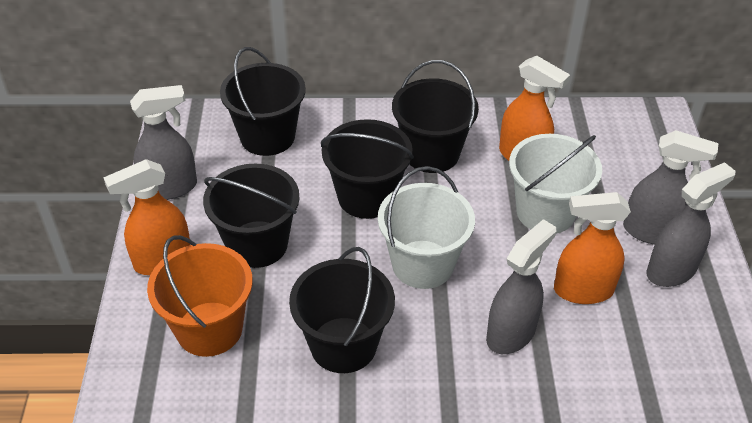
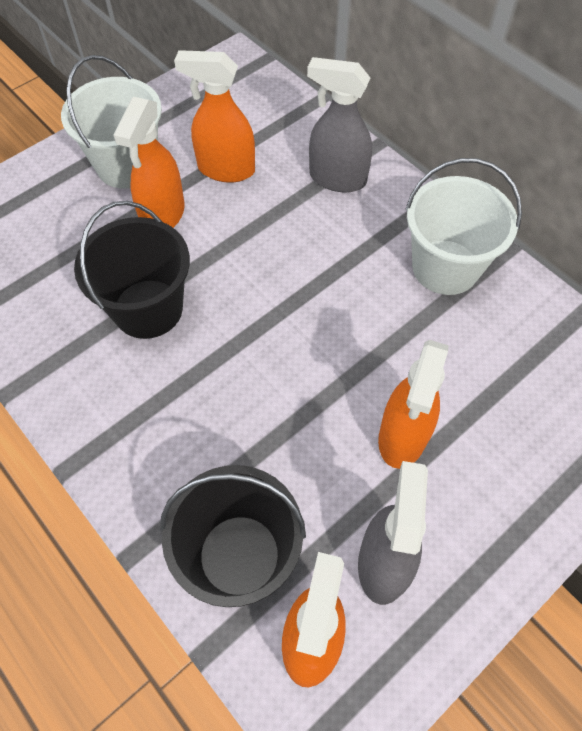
black bucket: 5 -> 2
grey spray bottle: 4 -> 2
orange bucket: 1 -> 0
orange spray bottle: 3 -> 4

